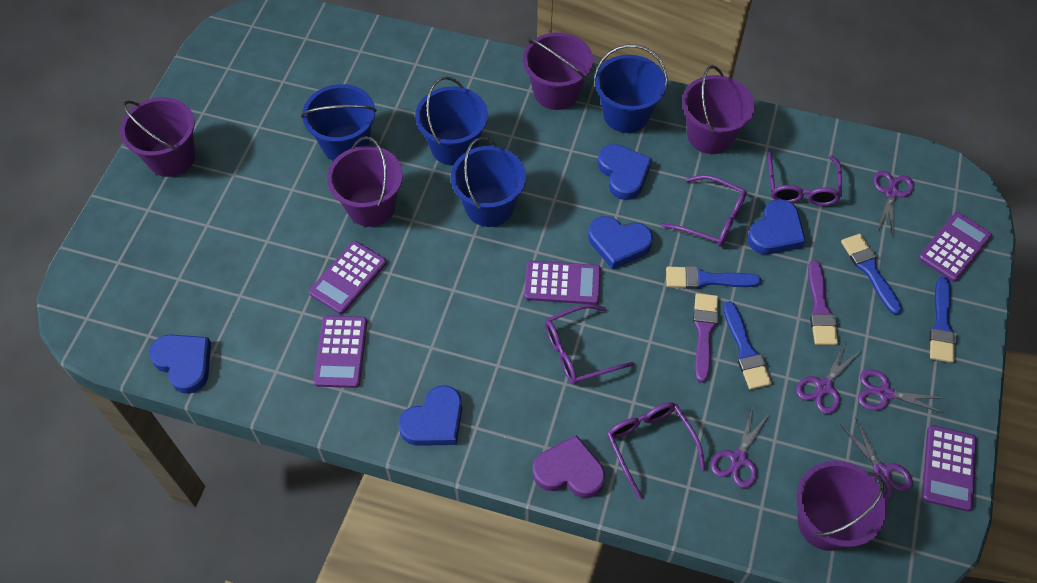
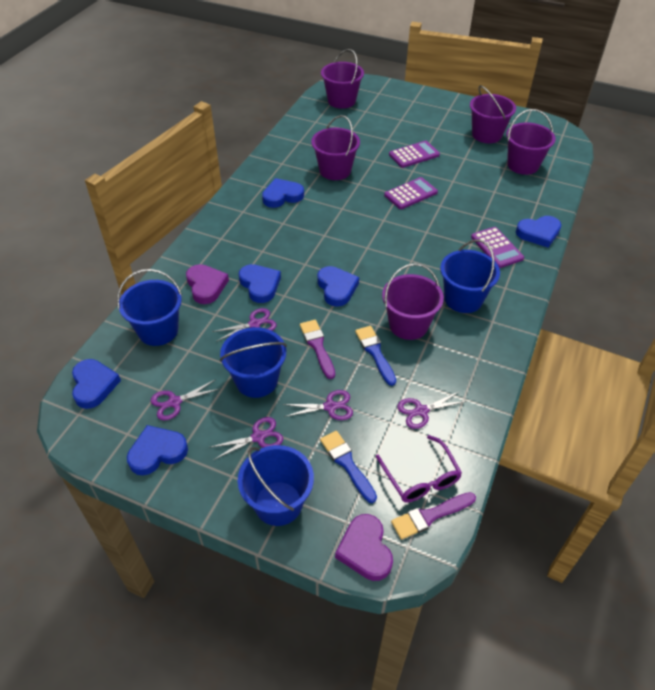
blue brush: 4 -> 2
blue heart: 5 -> 6
purple calculator: 5 -> 3
purple glasses: 4 -> 1
purple heart: 1 -> 2

